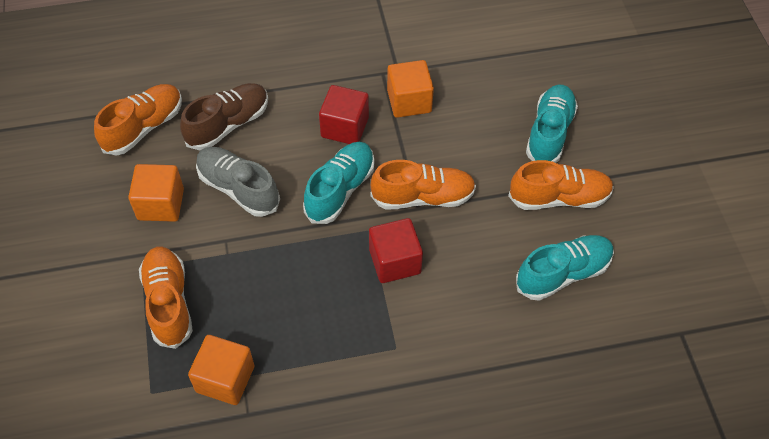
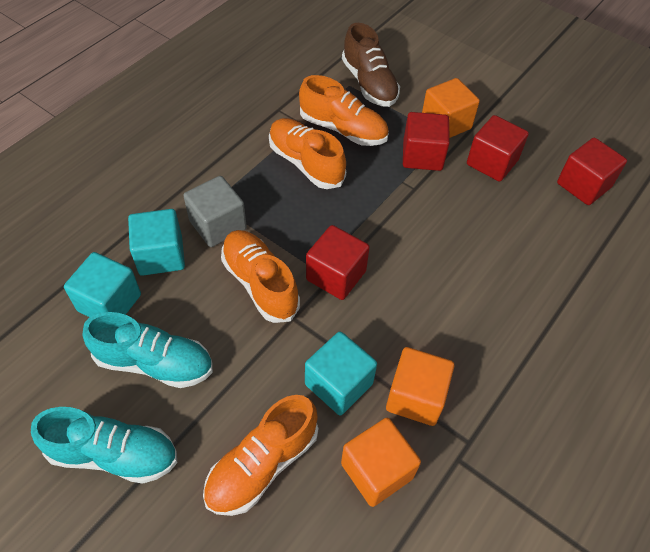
grey cube: 0 -> 1
grey shoe: 1 -> 0
red cube: 2 -> 4
turquoise cube: 0 -> 3
turquoise shoe: 3 -> 2

